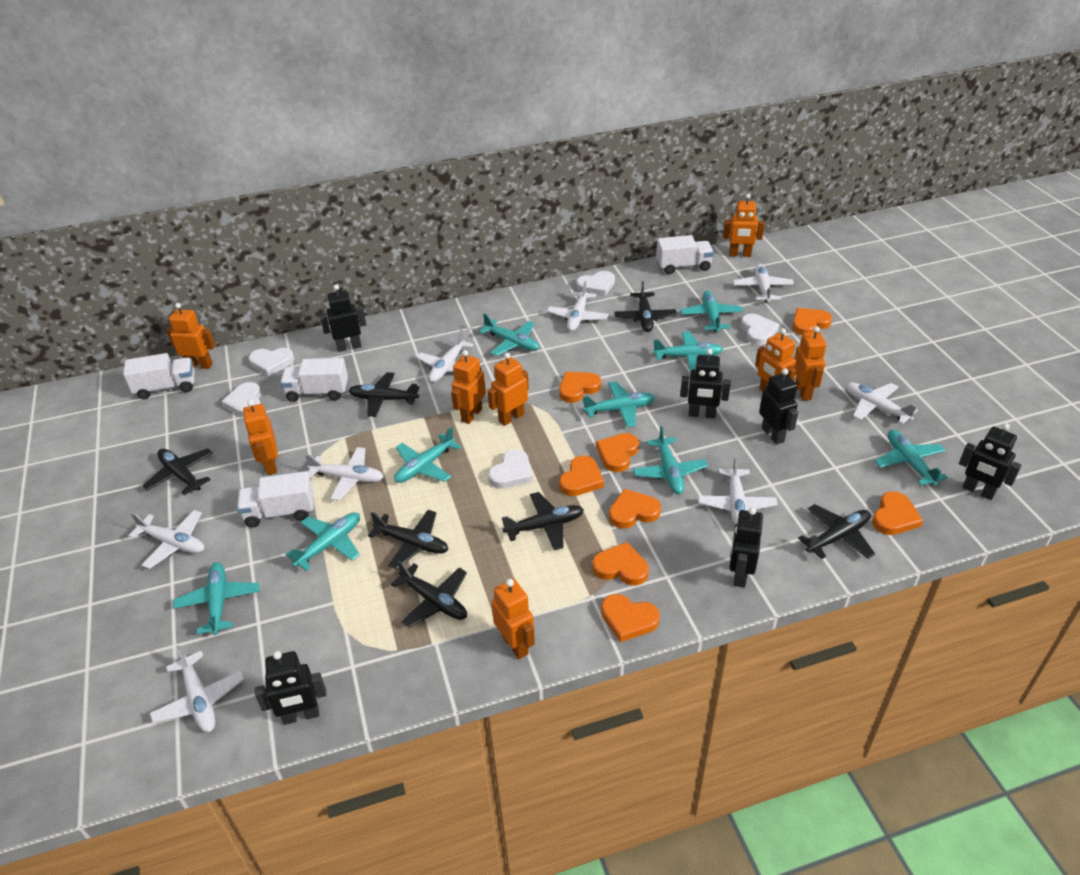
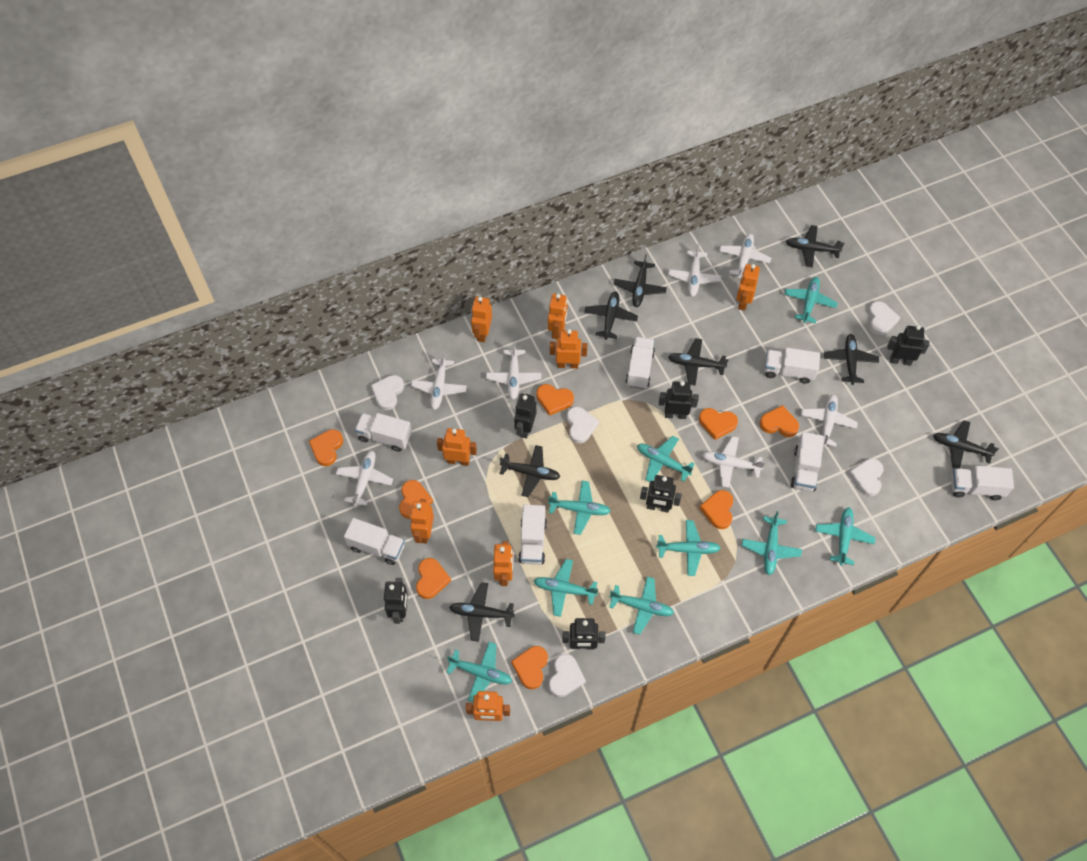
black plane: 7 -> 8
white plane: 8 -> 7
white truck: 4 -> 7

